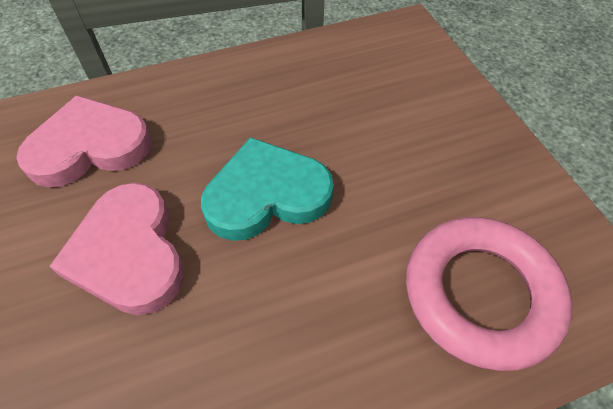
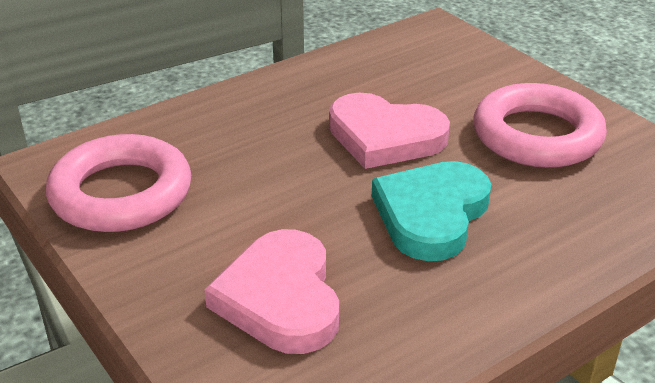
pink ring: 1 -> 2

